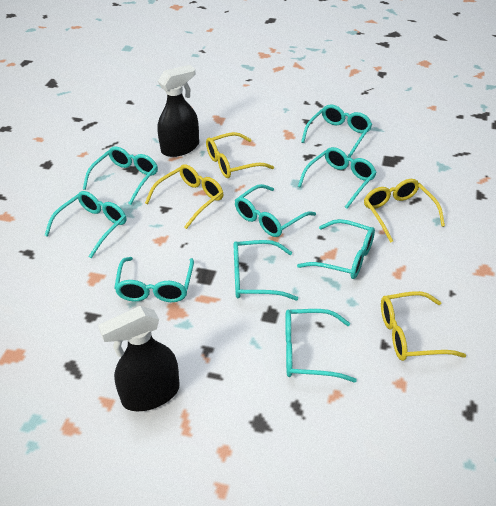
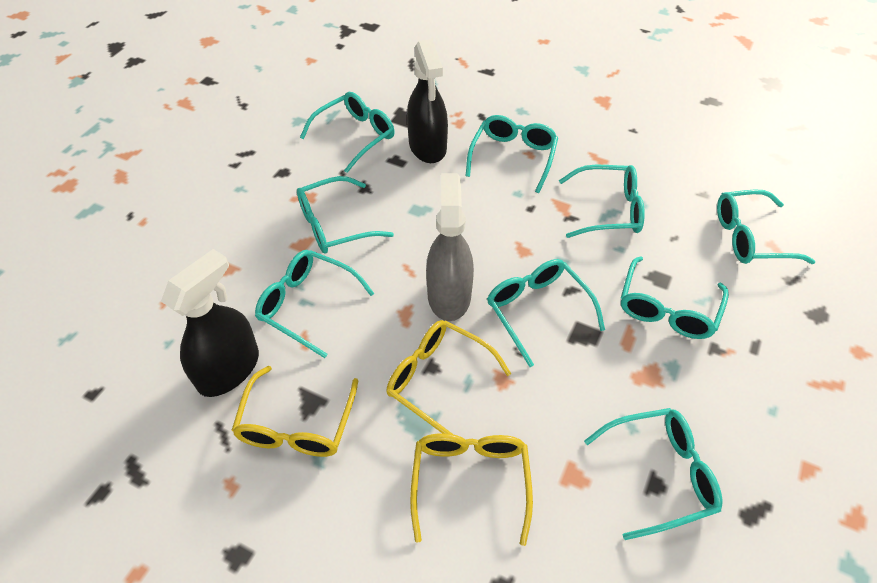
grey spray bottle: 0 -> 1
yellow glasses: 4 -> 3

